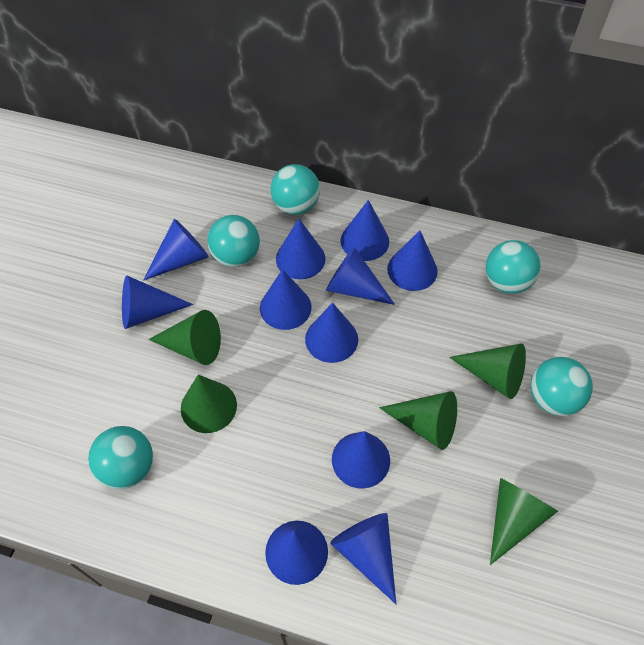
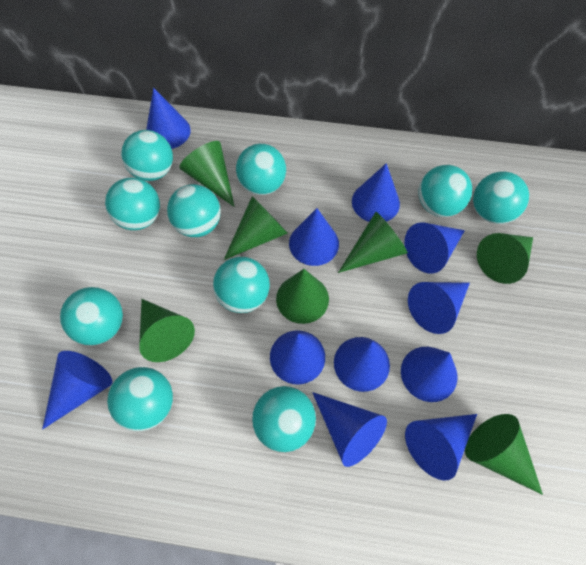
green cone: 5 -> 7
turquoise ball: 5 -> 10

